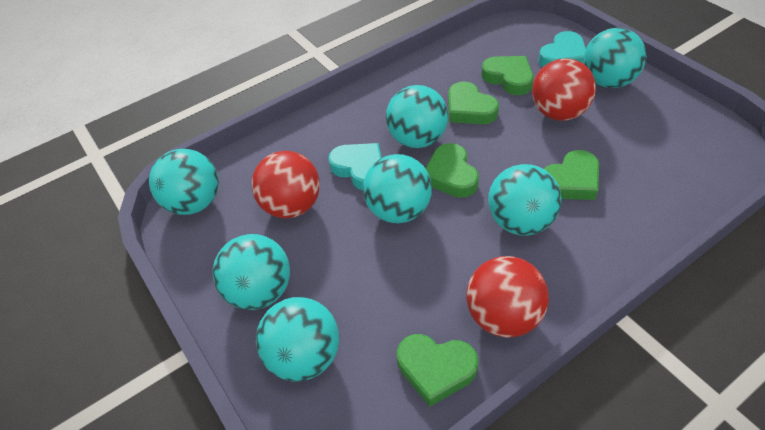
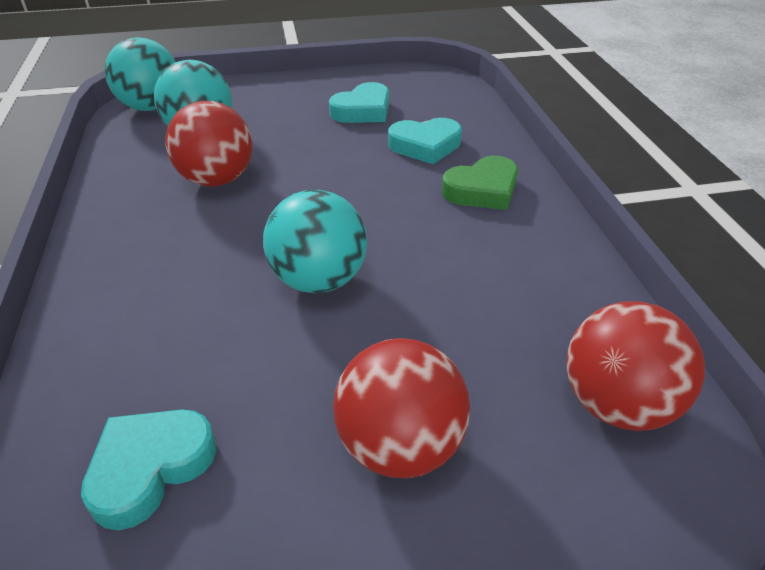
green heart: 5 -> 1
turquoise ball: 7 -> 3
turquoise heart: 2 -> 3

